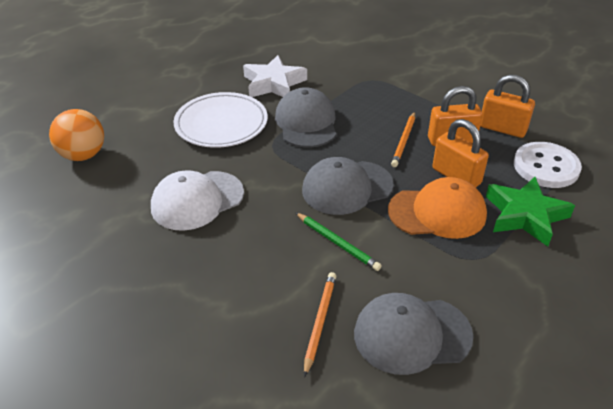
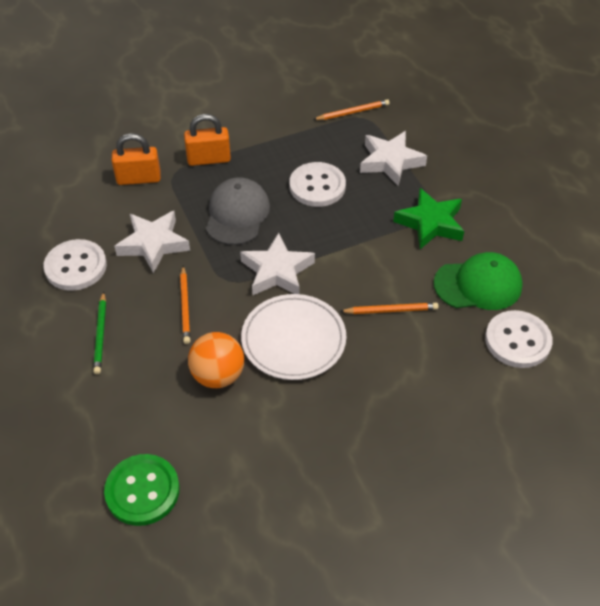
green button: 0 -> 1
green cap: 0 -> 1
grey cap: 3 -> 1
orange cap: 1 -> 0
orange padlock: 3 -> 2
orange pencil: 2 -> 3
white button: 1 -> 3
white cap: 1 -> 0
white star: 1 -> 3

